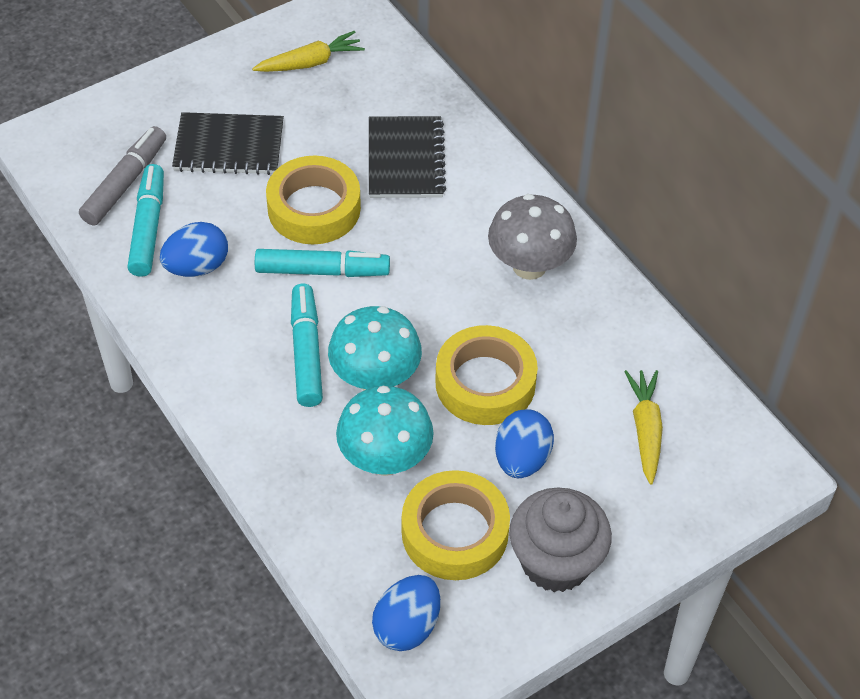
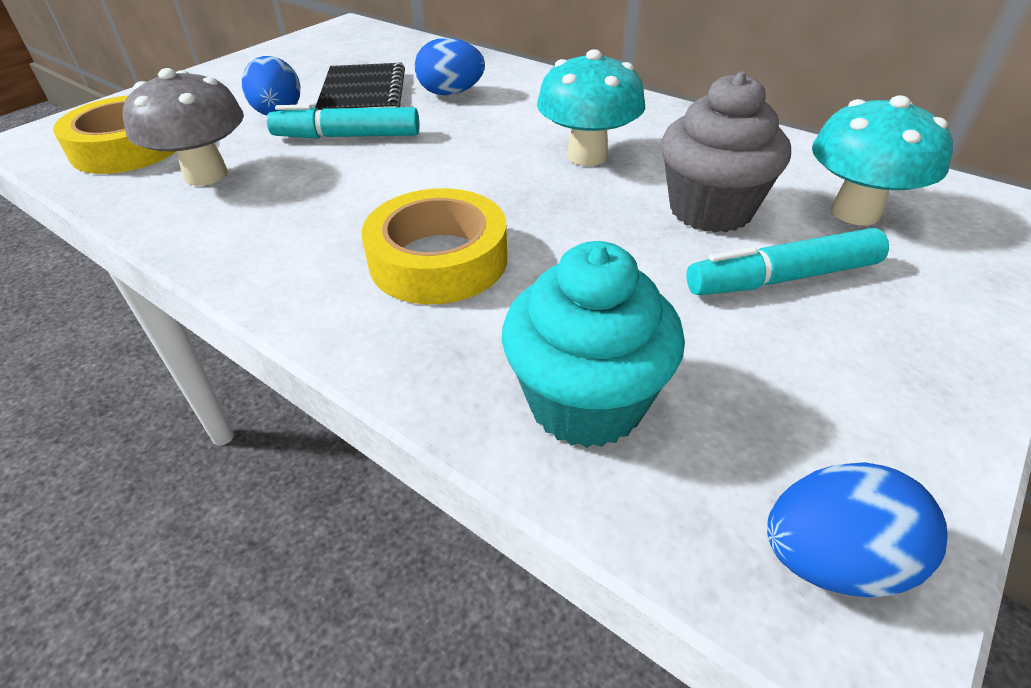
black notebook: 2 -> 1
grey marker: 1 -> 0
turquoise cupcake: 0 -> 1
turquoise marker: 3 -> 2
yellow carrot: 2 -> 0
yellow tape: 3 -> 2

